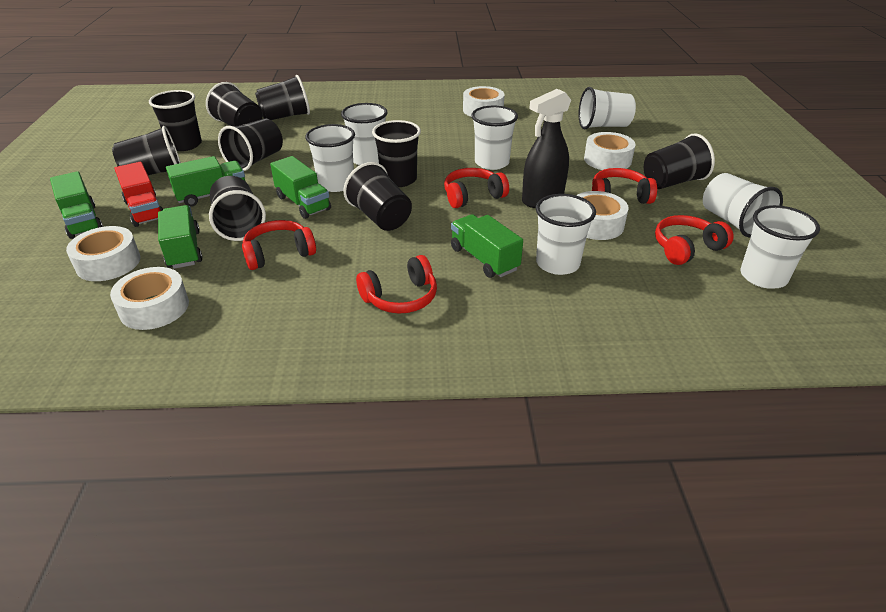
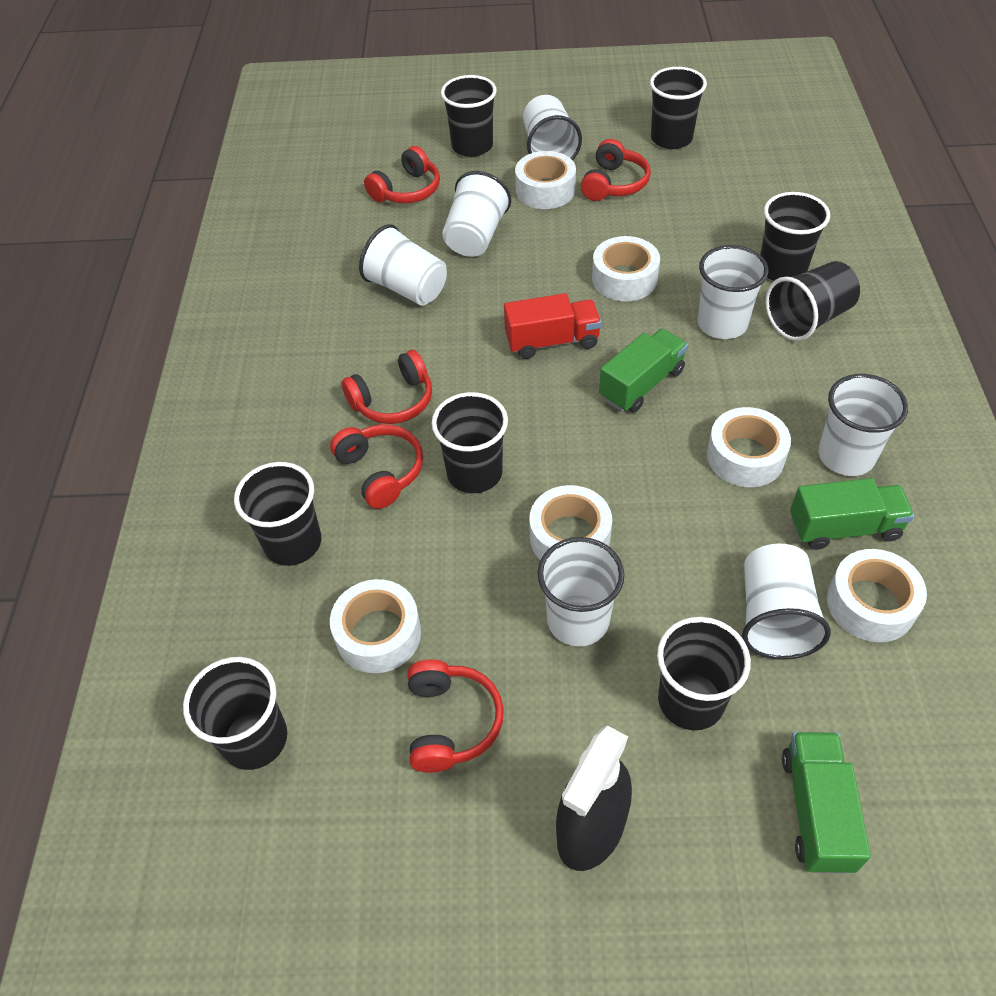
black cup: 9 -> 8
green truck: 5 -> 3
white tape: 5 -> 6

